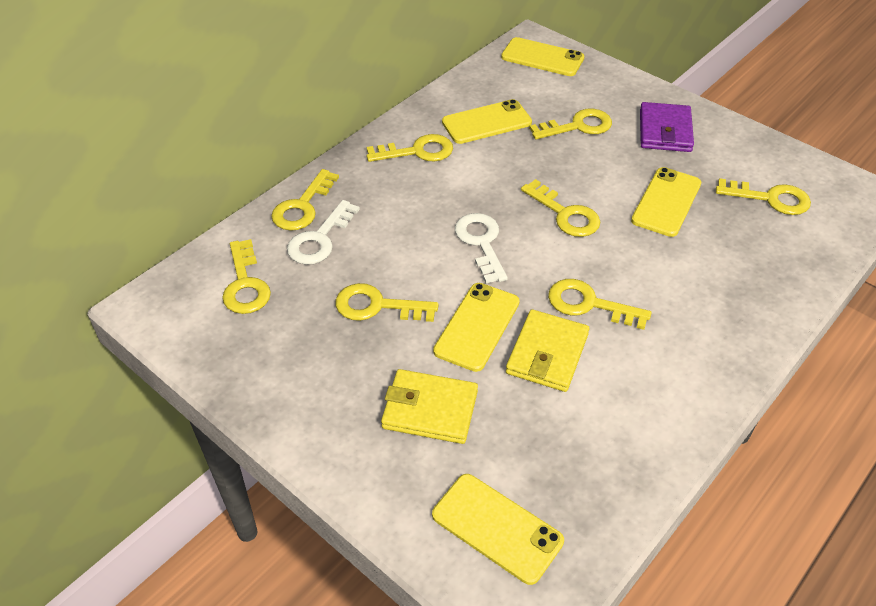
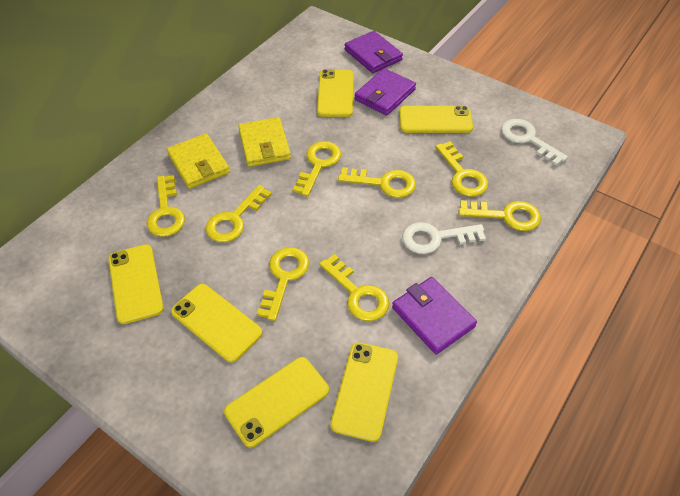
purple wallet: 1 -> 3
yellow phone: 5 -> 6

